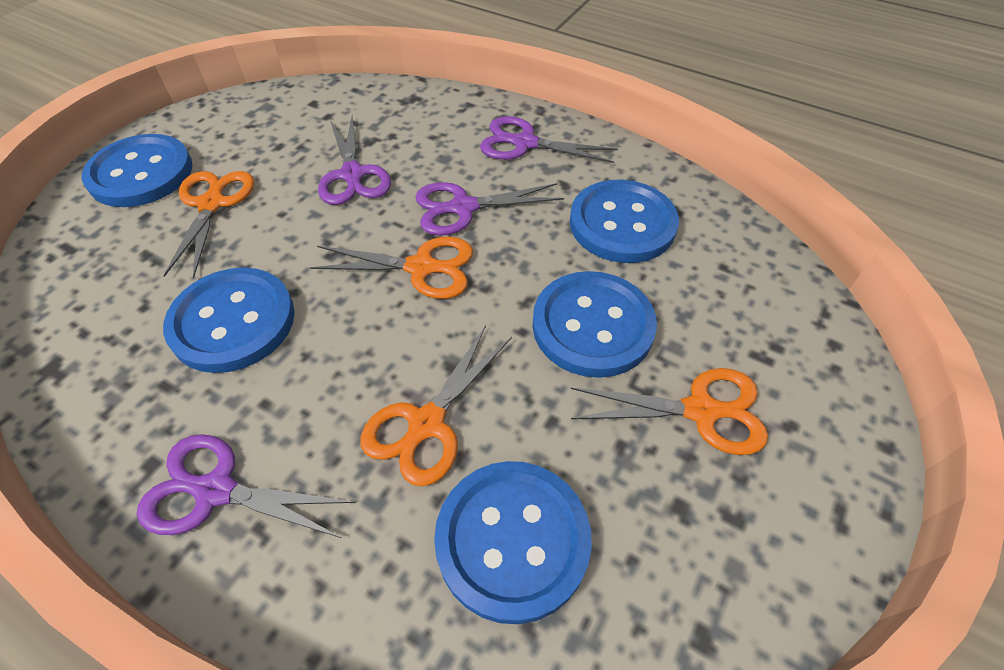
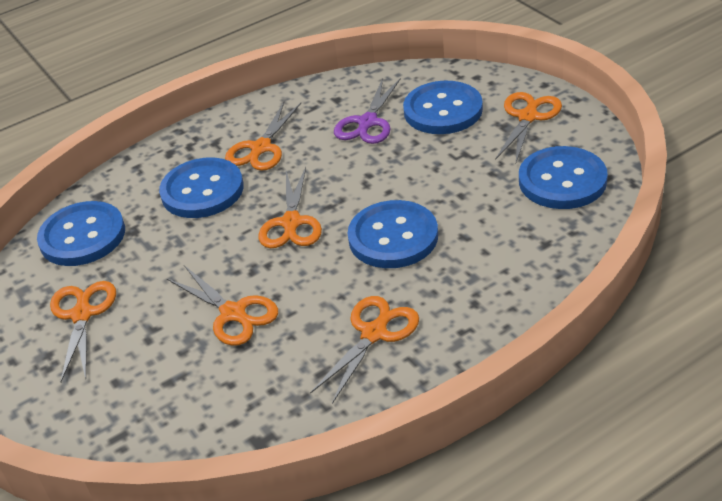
orange scissors: 4 -> 6
purple scissors: 4 -> 1

